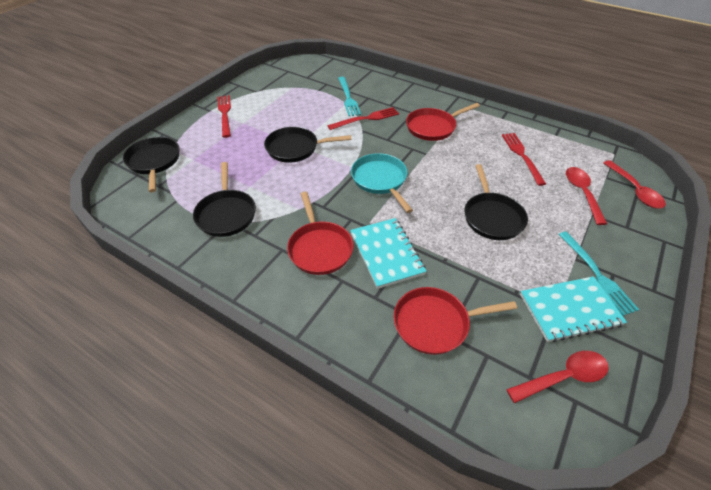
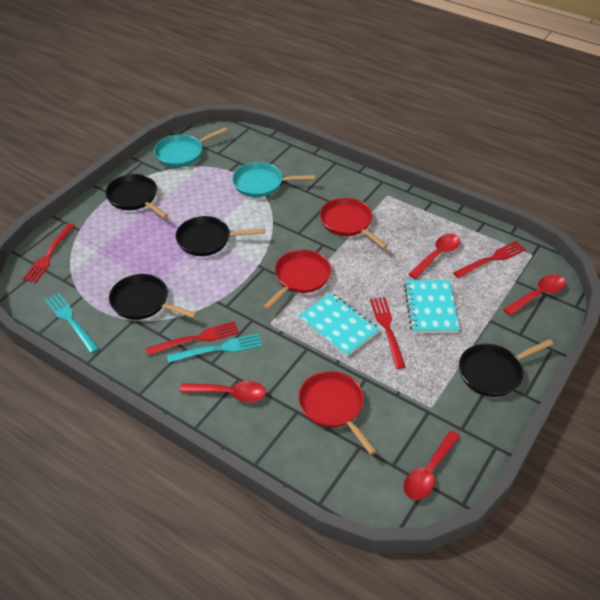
red fork: 3 -> 4
red spoon: 3 -> 4
turquoise pan: 1 -> 2

